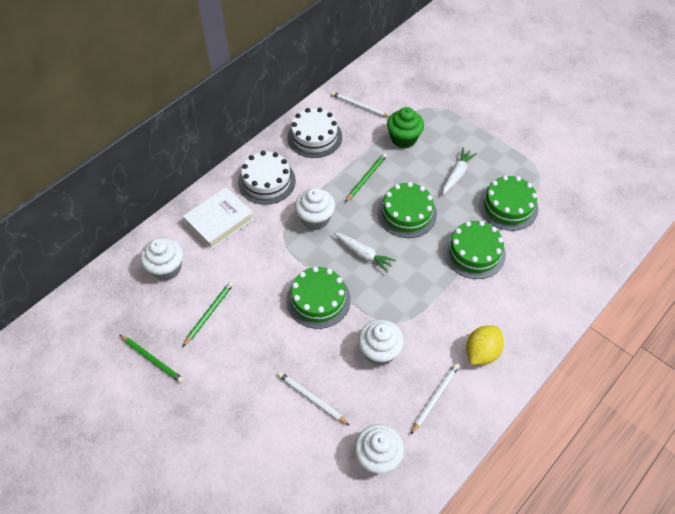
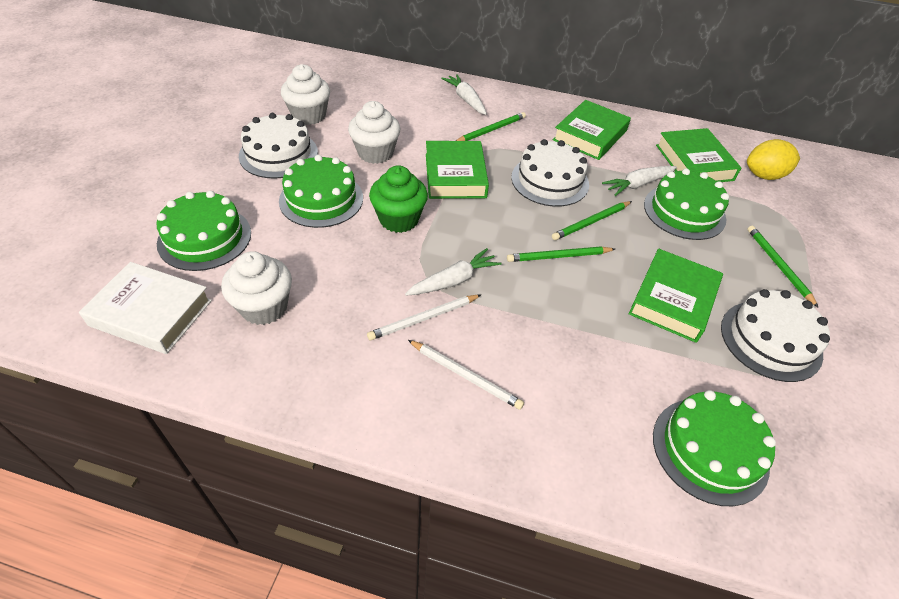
green book: 0 -> 4
green pencil: 3 -> 4
white cake: 2 -> 3
white carrot: 2 -> 3
white cupcake: 4 -> 3
white pencil: 3 -> 2

